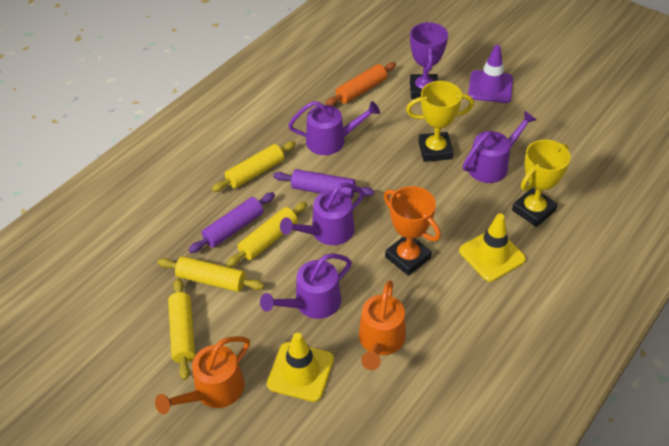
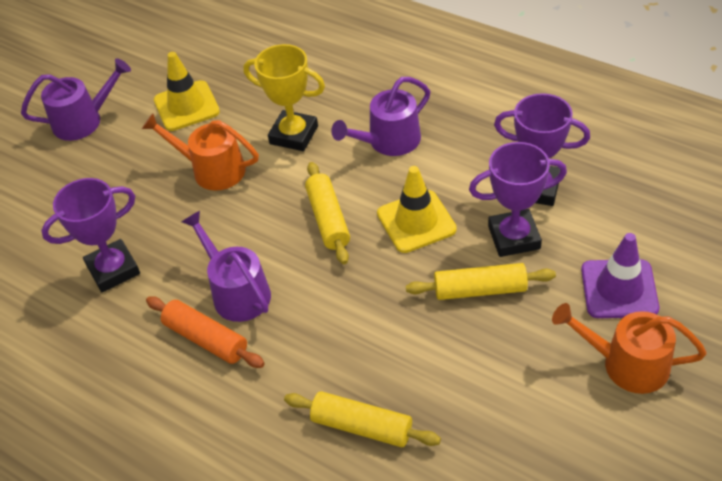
orange trophy: 1 -> 0
purple rolling pin: 2 -> 0
purple trophy: 1 -> 3
purple watering can: 4 -> 3
yellow rolling pin: 4 -> 3
yellow trophy: 2 -> 1

